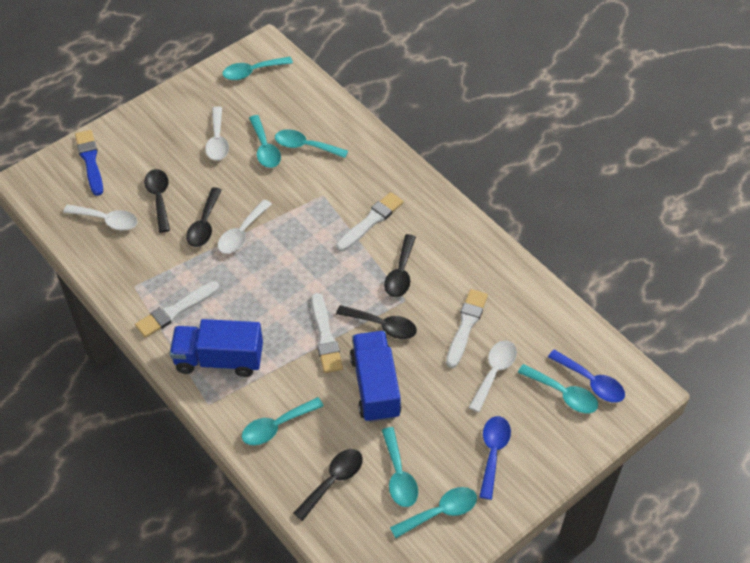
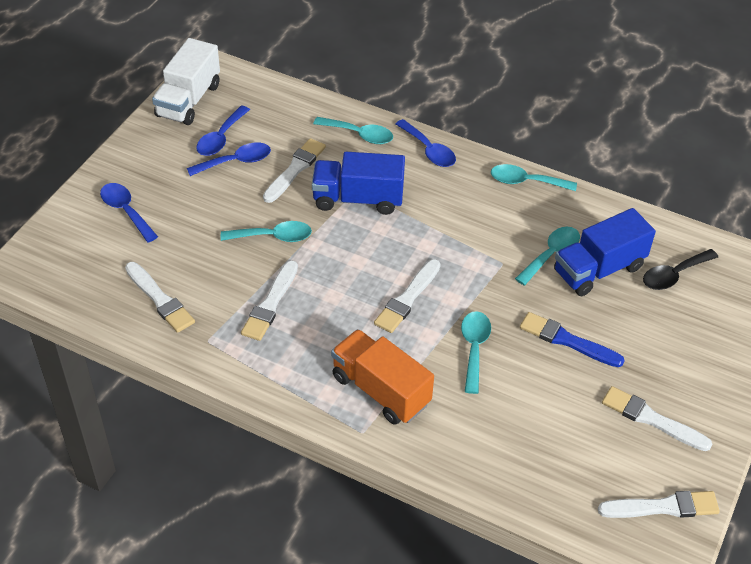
black spoon: 5 -> 1
blue spoon: 2 -> 4
orange truck: 0 -> 1
turquoise spoon: 7 -> 5
white brush: 4 -> 6
white spoon: 4 -> 0
white truck: 0 -> 1

